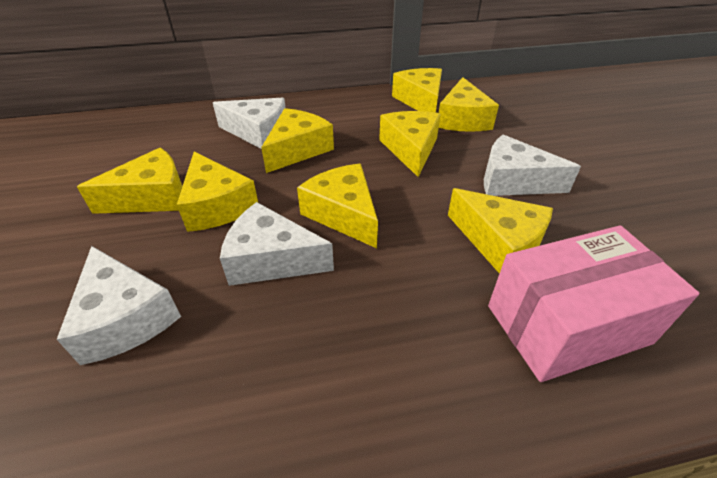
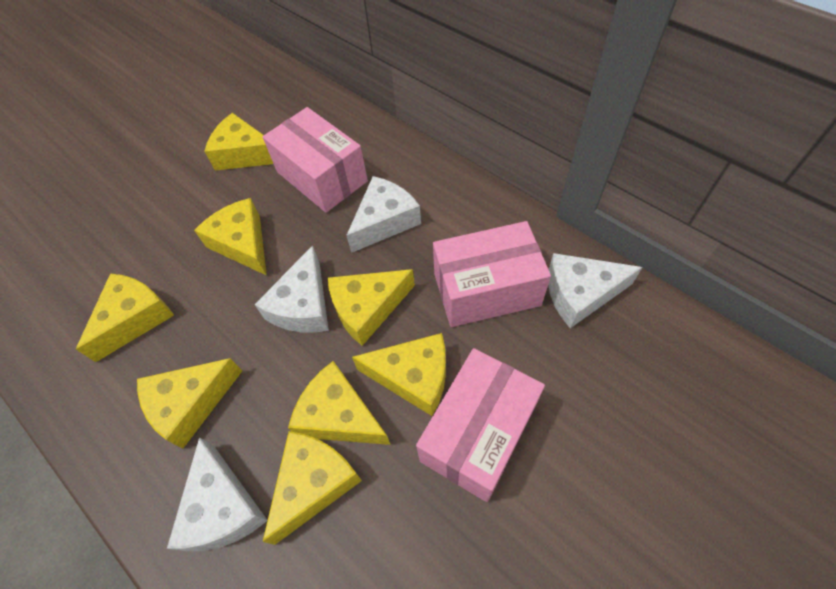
pink box: 1 -> 3

